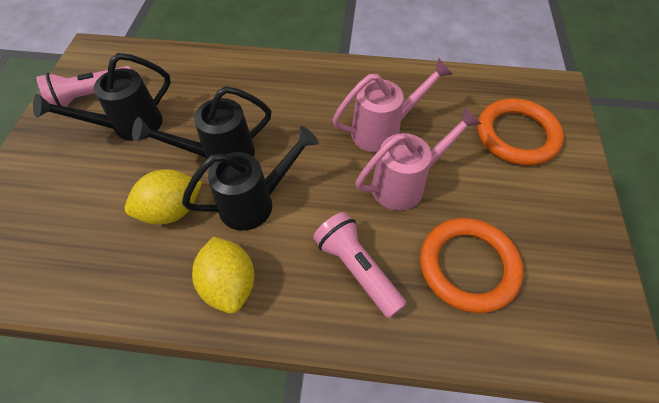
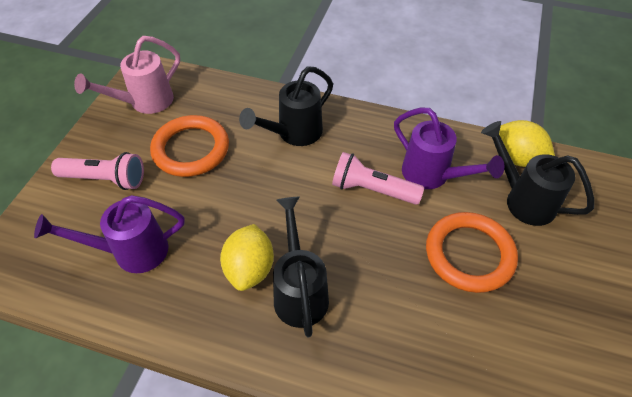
pink watering can: 2 -> 1
purple watering can: 0 -> 2

